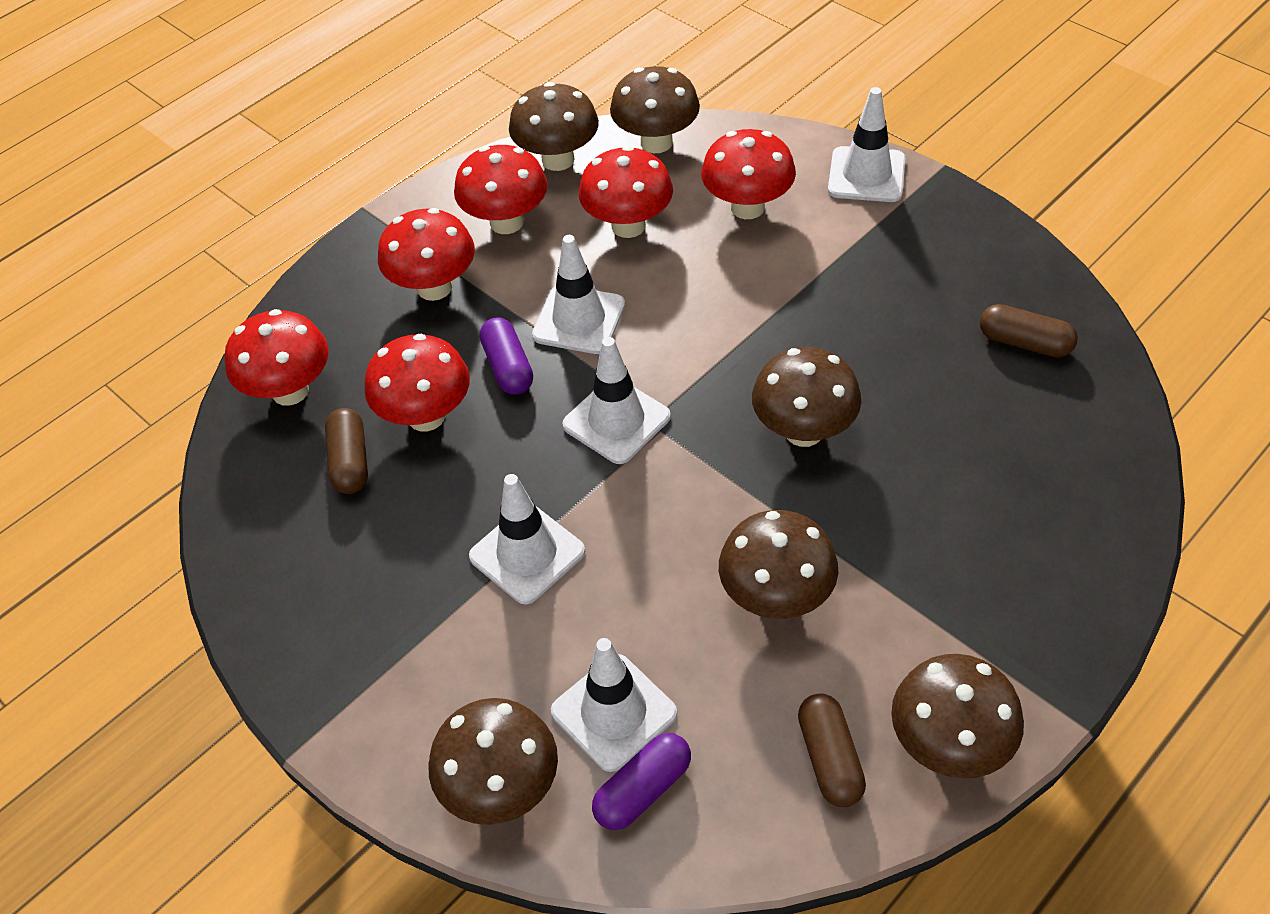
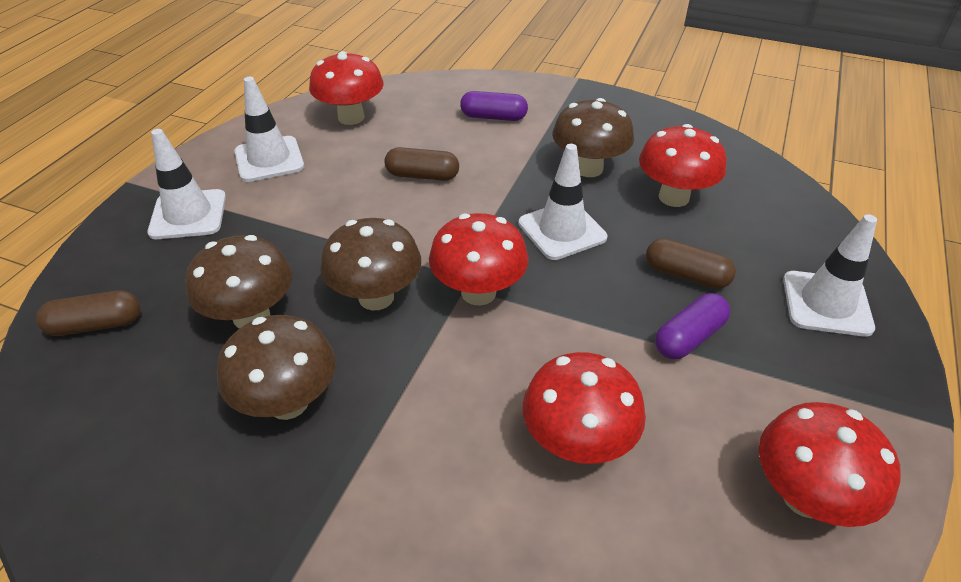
brown mushroom: 6 -> 4
red mushroom: 6 -> 5
white traffic cone: 5 -> 4

